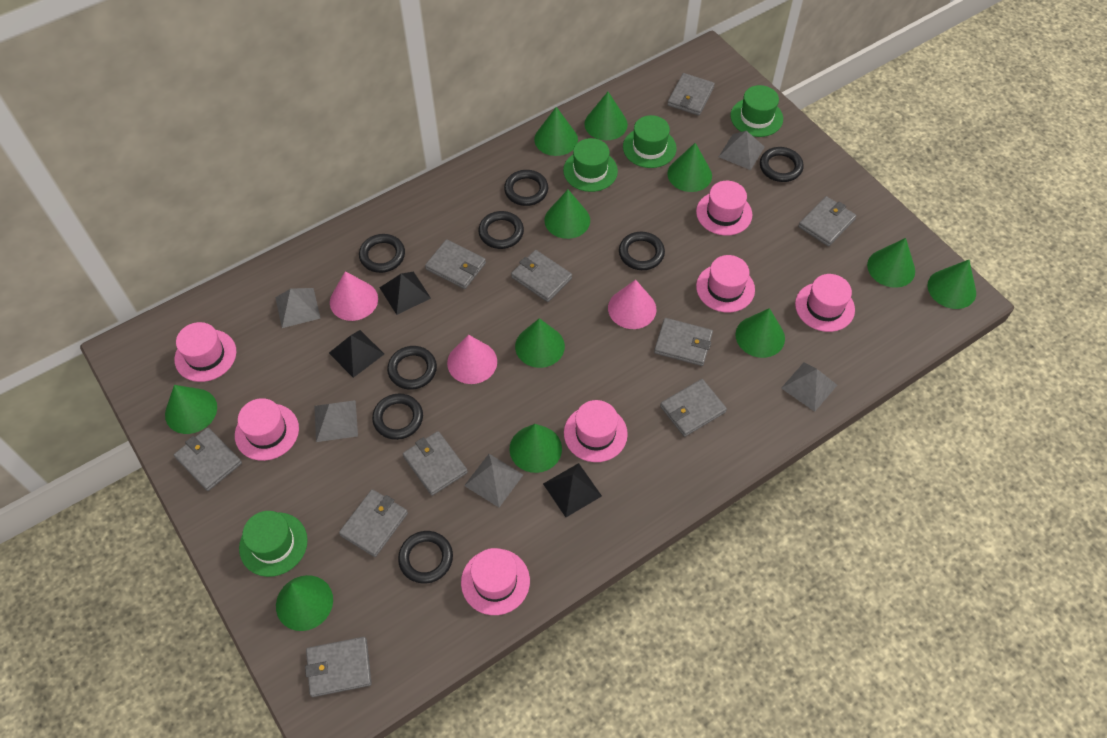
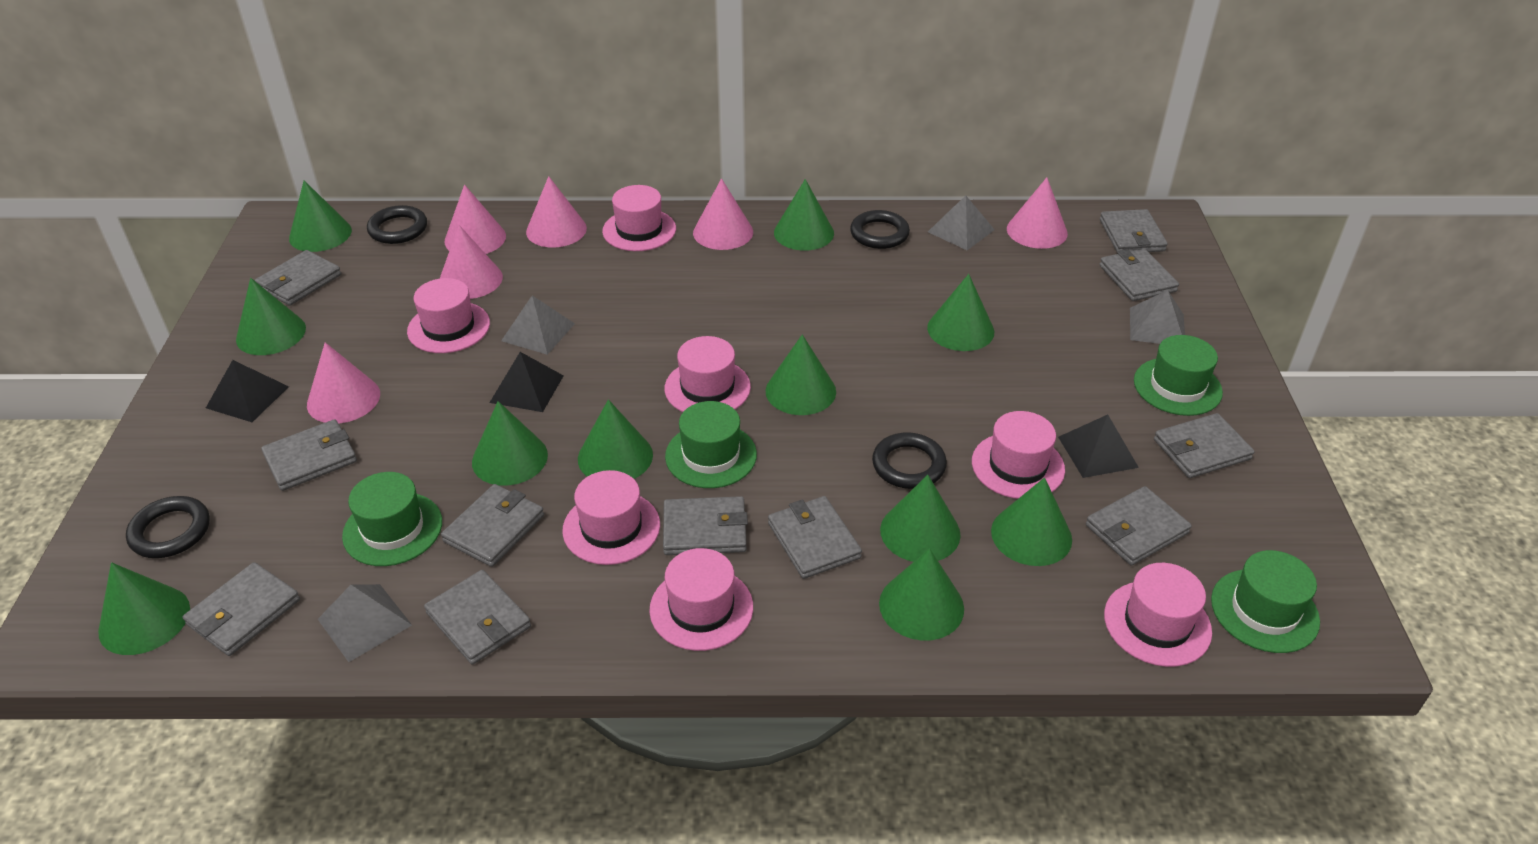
black ring: 8 -> 4
grey pyramid: 5 -> 4
grey wallet: 10 -> 11
pink cone: 3 -> 6

